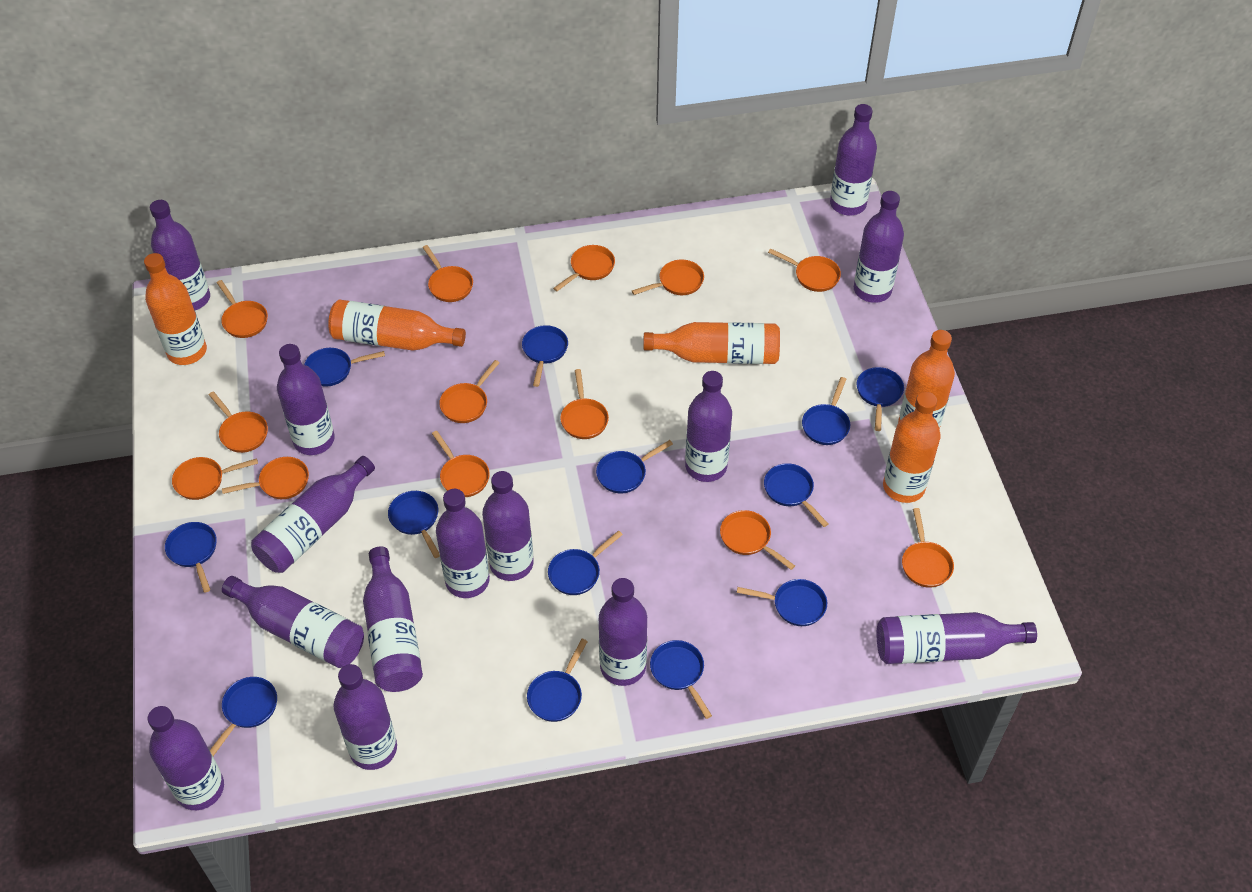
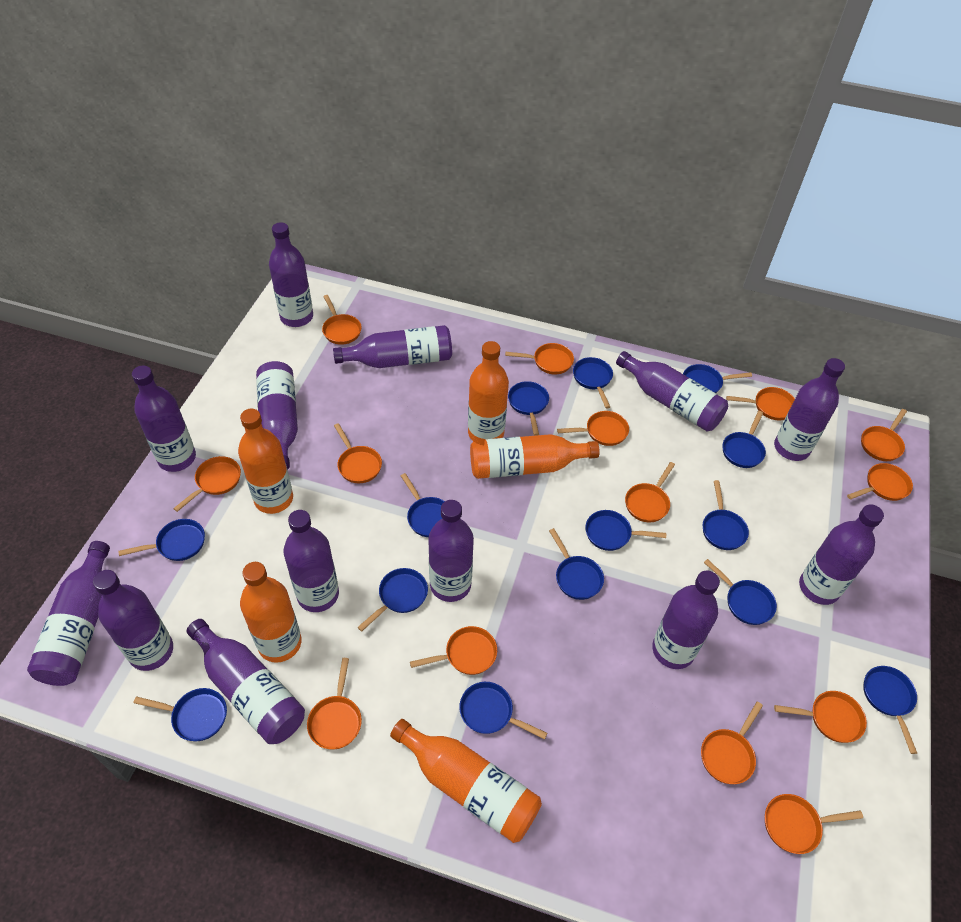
blue pan: 13 -> 14
orange pan: 13 -> 14
purple bottle: 14 -> 13

